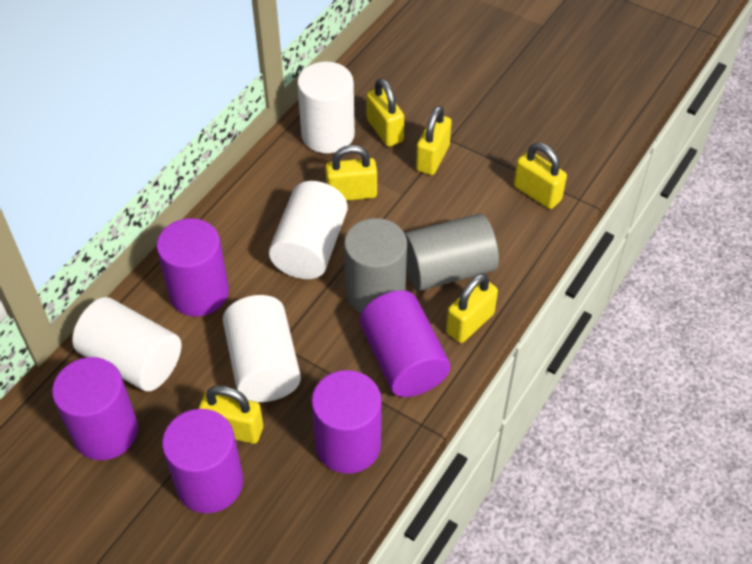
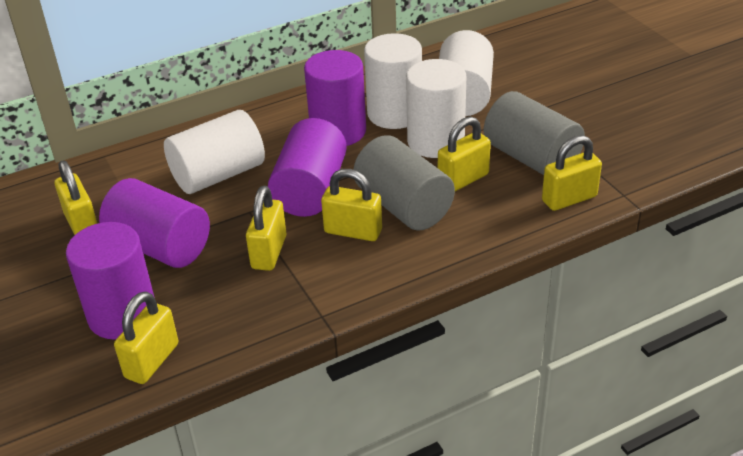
purple cylinder: 5 -> 4

